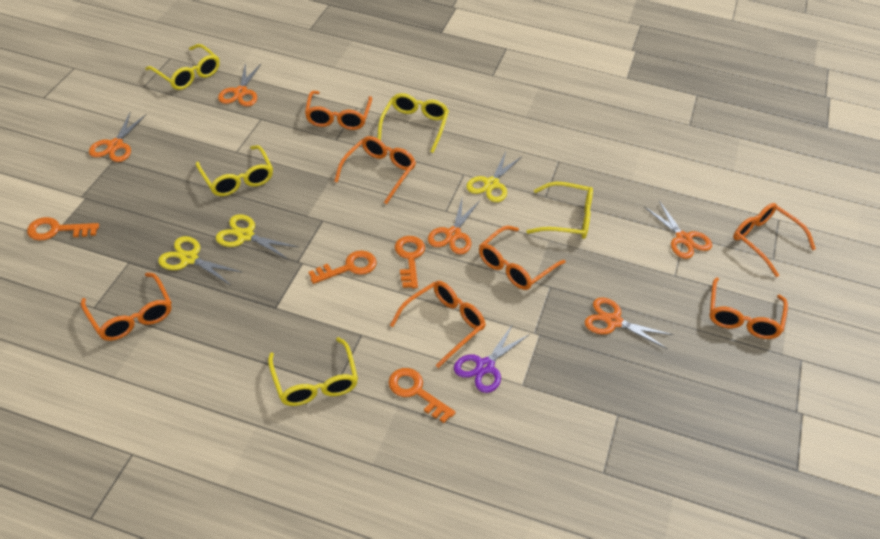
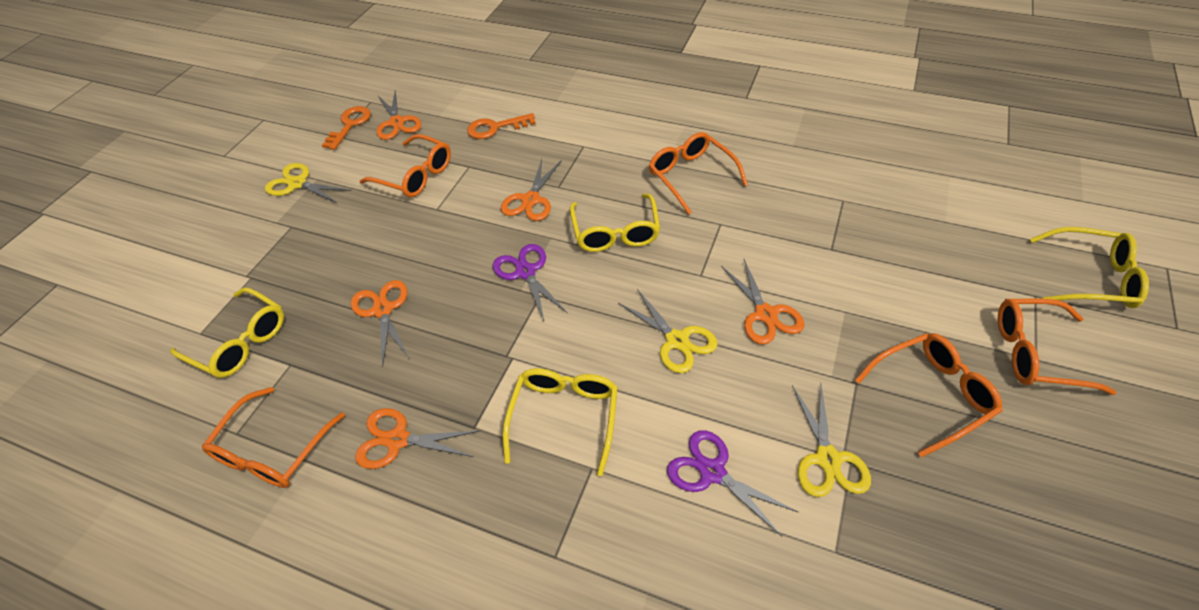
orange glasses: 7 -> 5
orange key: 4 -> 2
purple scissors: 1 -> 2
yellow glasses: 5 -> 4

